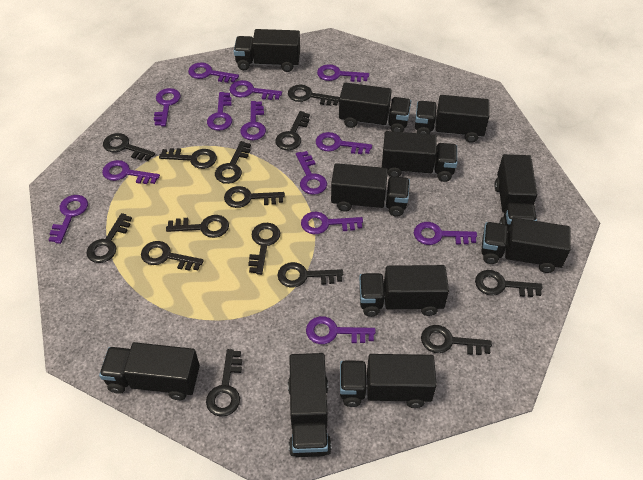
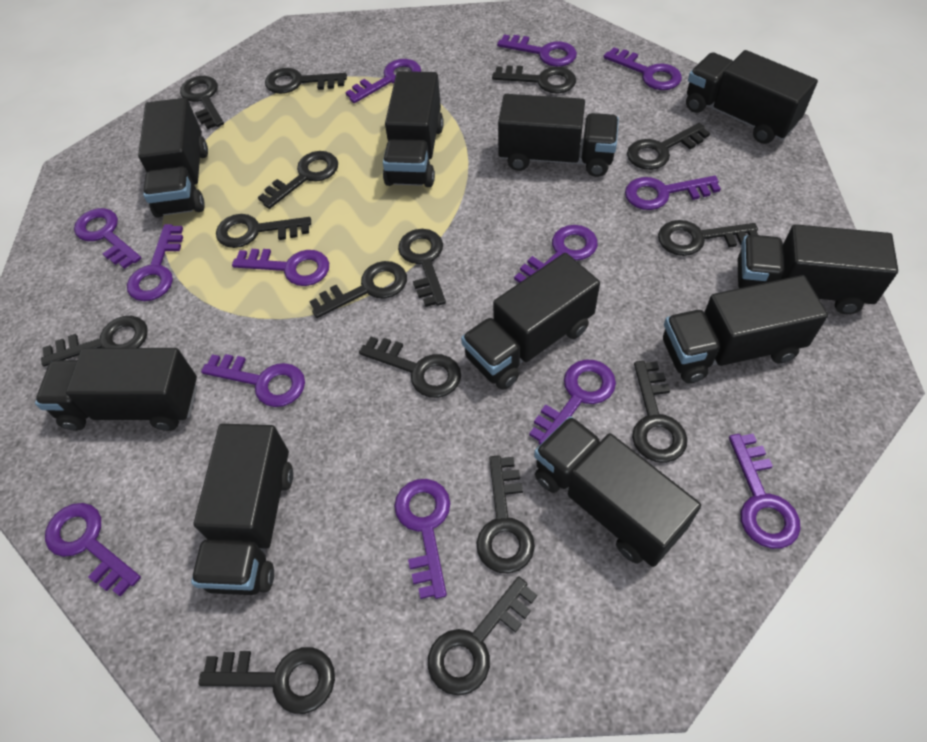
black key: 14 -> 15
black truck: 11 -> 10

